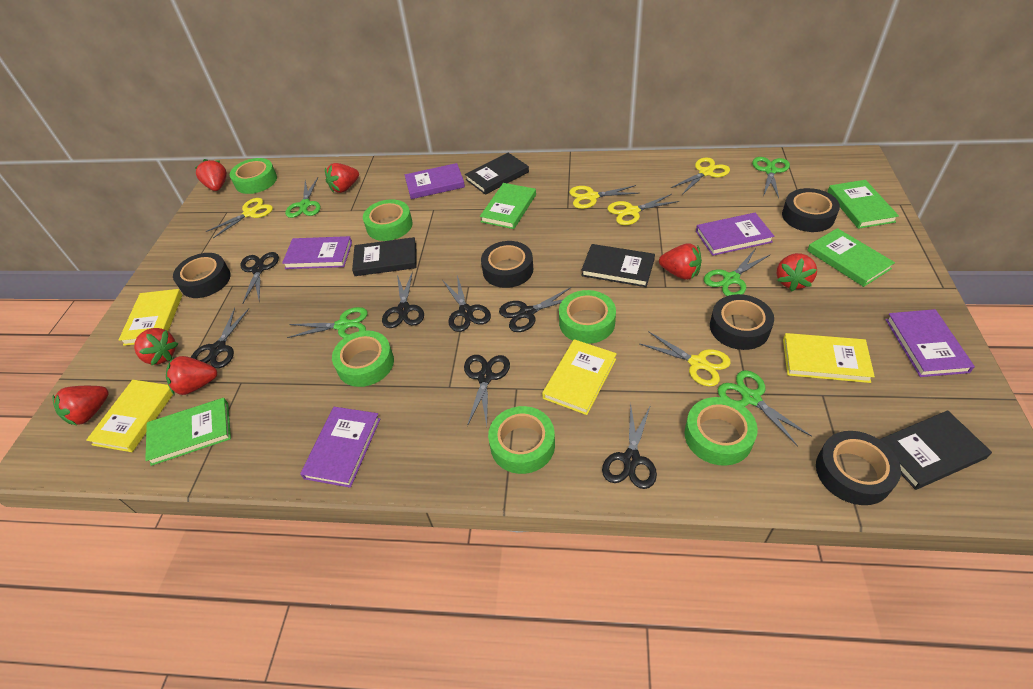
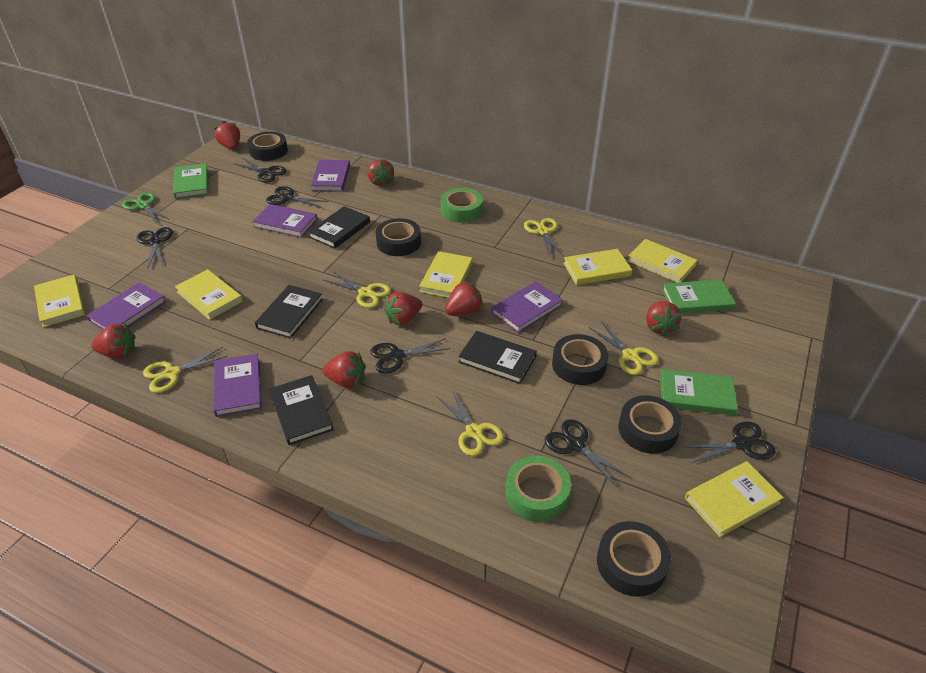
black scissors: 7 -> 6
green book: 4 -> 3
green scissors: 5 -> 1
green tape: 6 -> 2
yellow book: 4 -> 6

